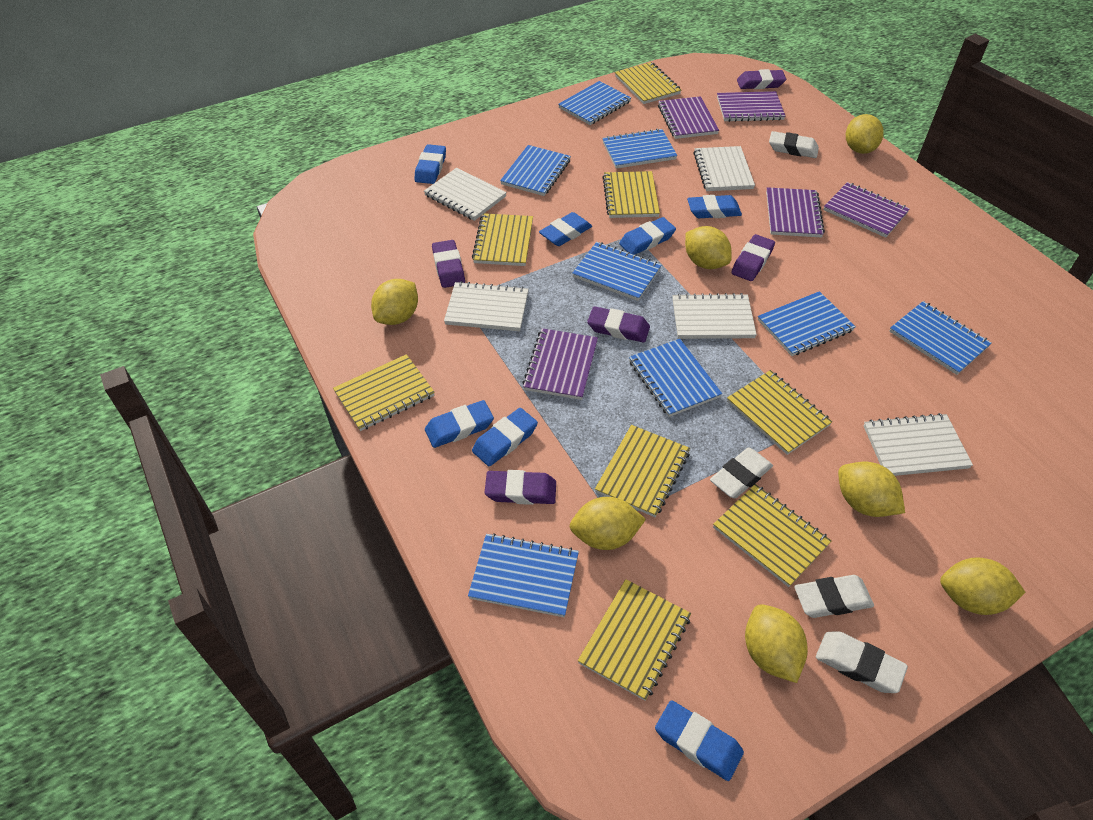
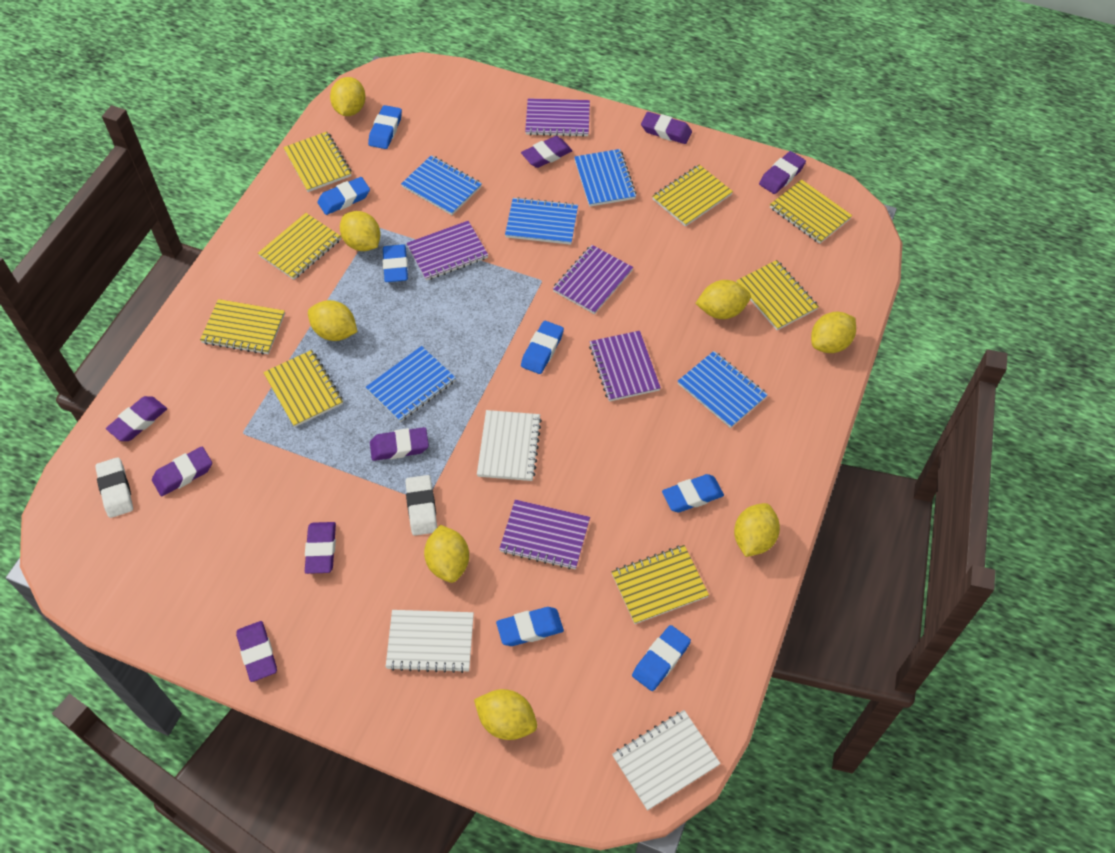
blue notebook: 8 -> 5
purple eraser: 5 -> 8
white eraser: 4 -> 2
white notebook: 5 -> 3
yellow lemon: 7 -> 8

